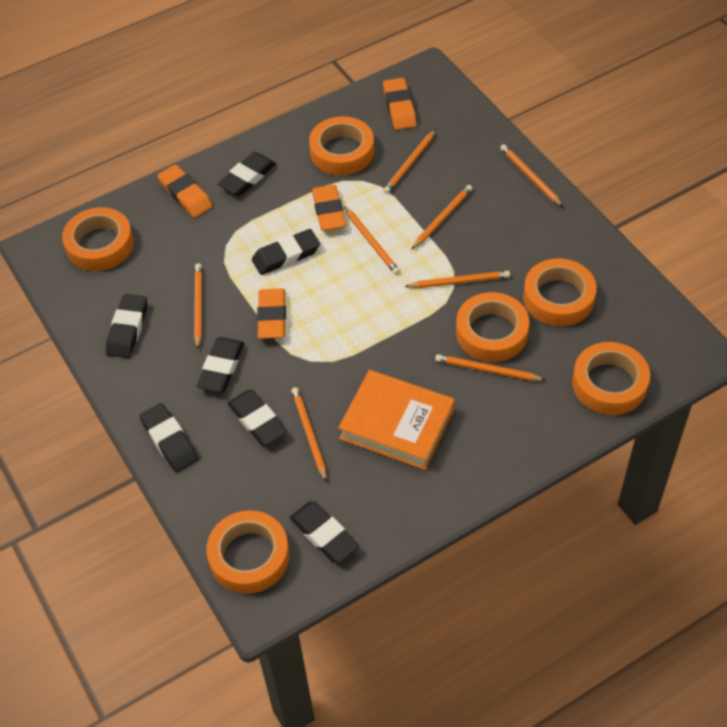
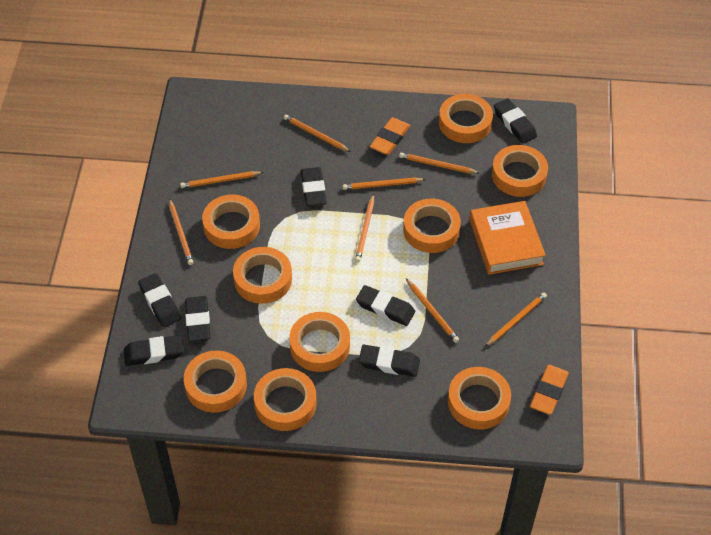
orange eraser: 4 -> 2
orange tape: 6 -> 9

